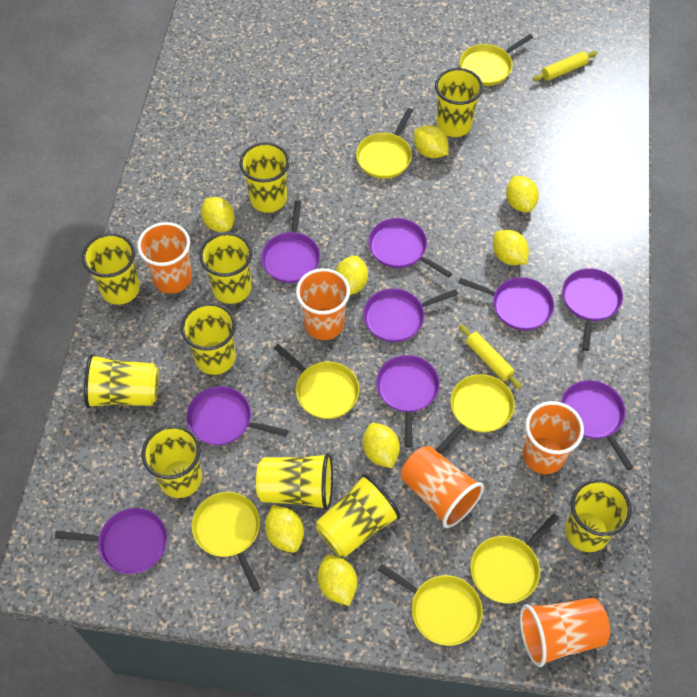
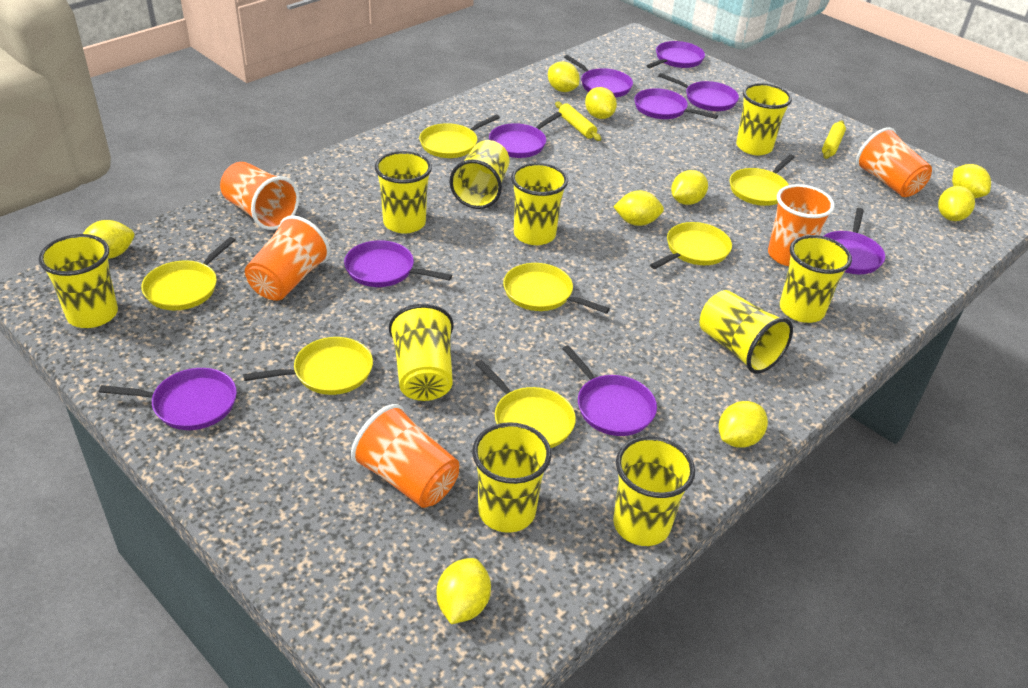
yellow lemon: 8 -> 9

